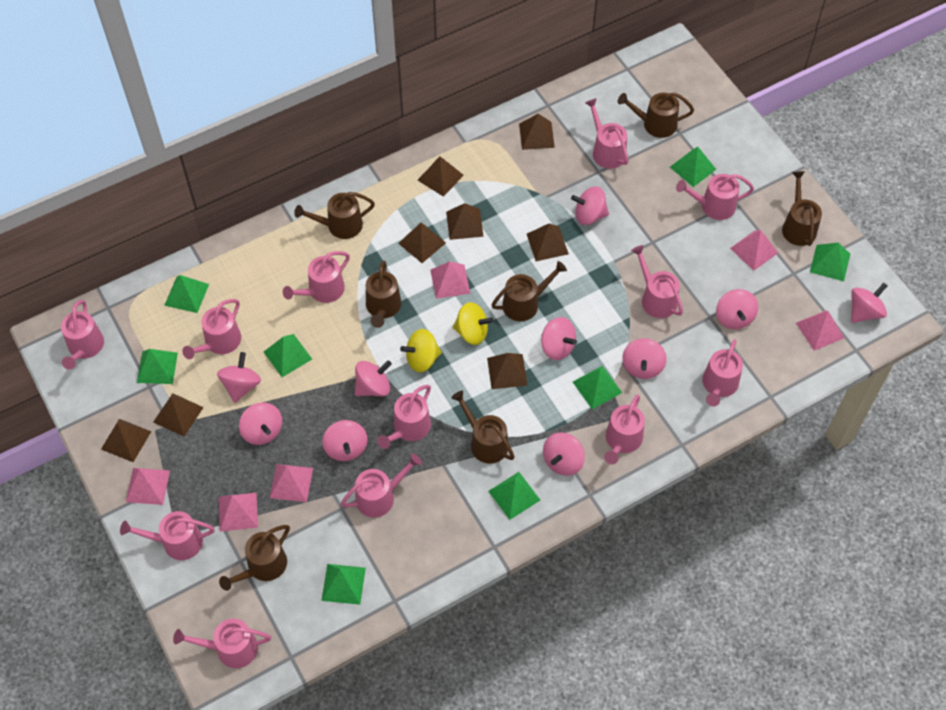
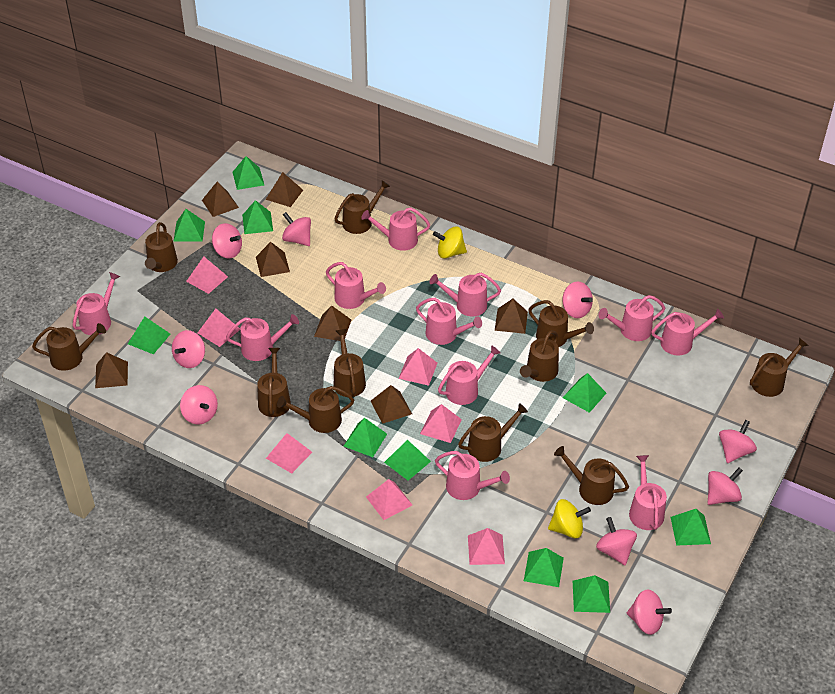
brown pyramid: 8 -> 7
brown watering can: 7 -> 11
green pyramid: 8 -> 10
pink pyramid: 6 -> 7
pink spinning top: 10 -> 9
pink watering can: 12 -> 11

